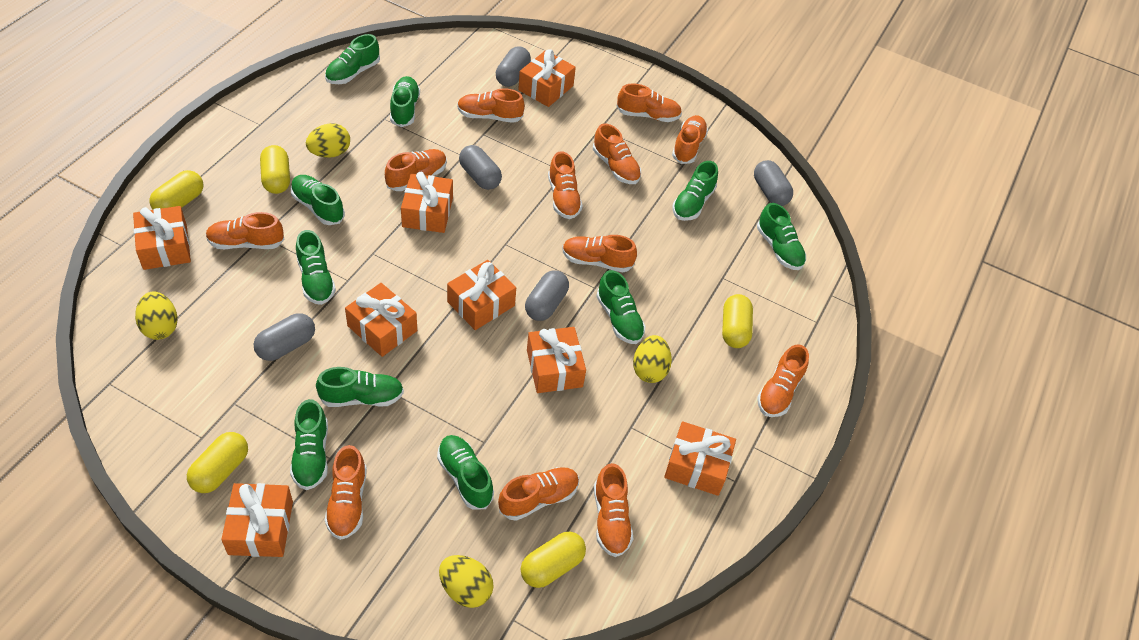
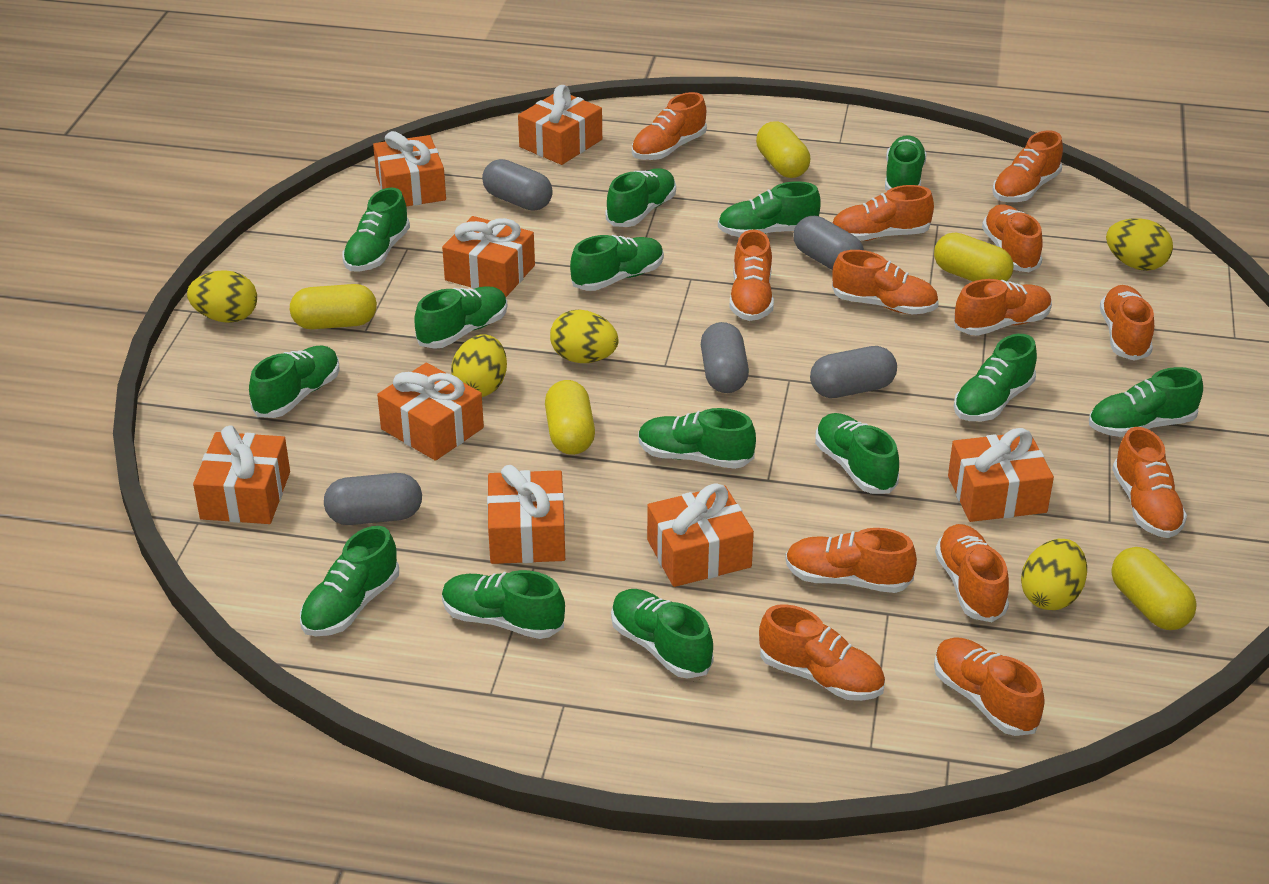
green shoe: 10 -> 14
orange shoe: 12 -> 13
yellow egg: 4 -> 5

